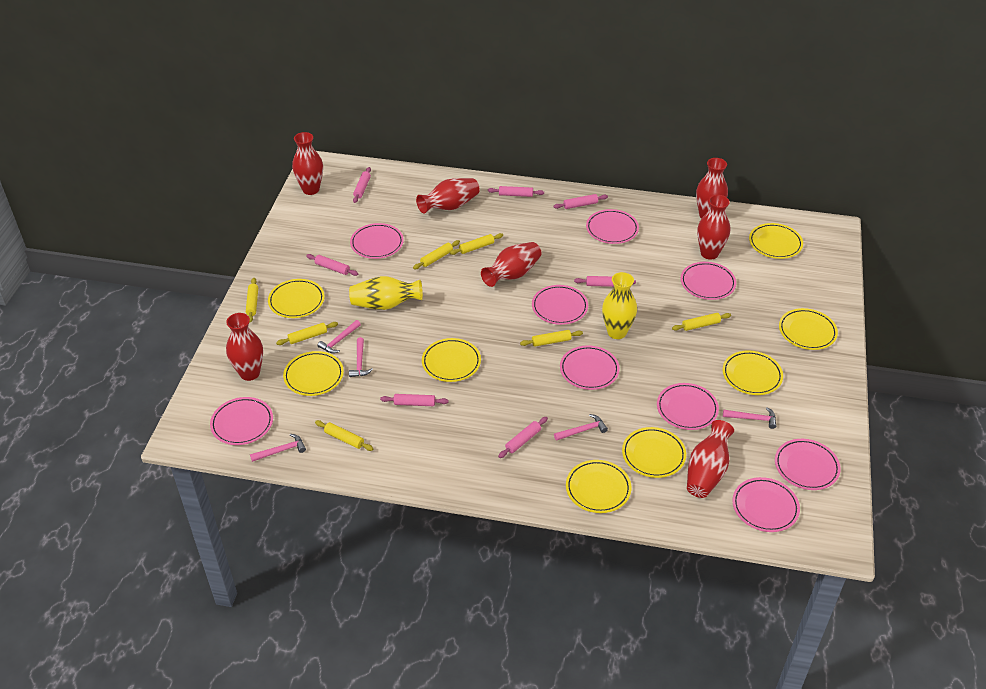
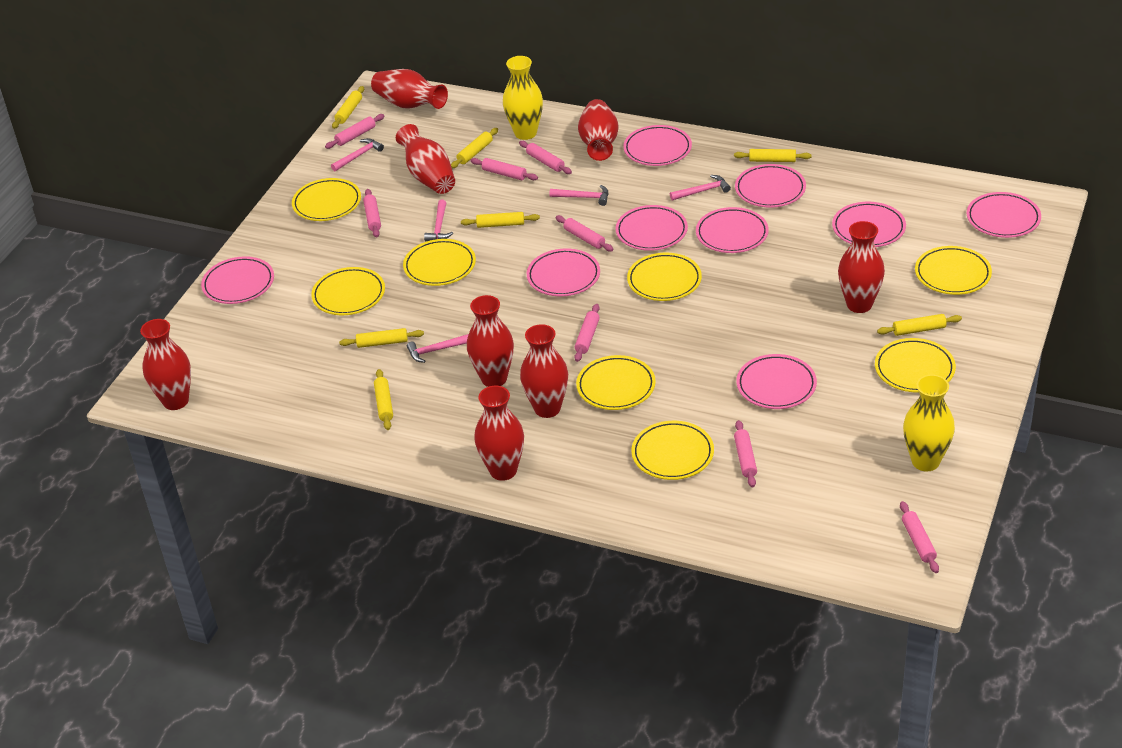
pink rolling pin: 7 -> 8
red vase: 7 -> 8

